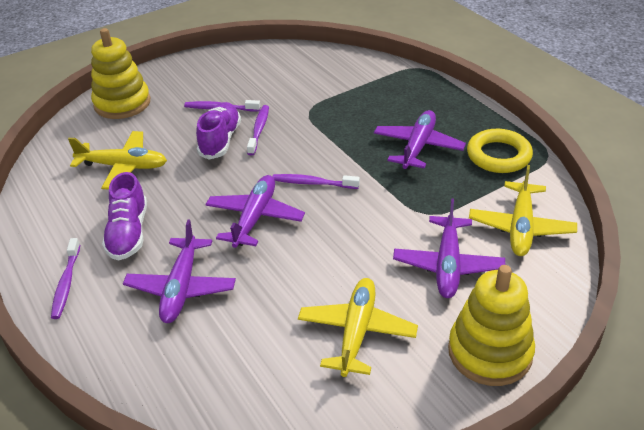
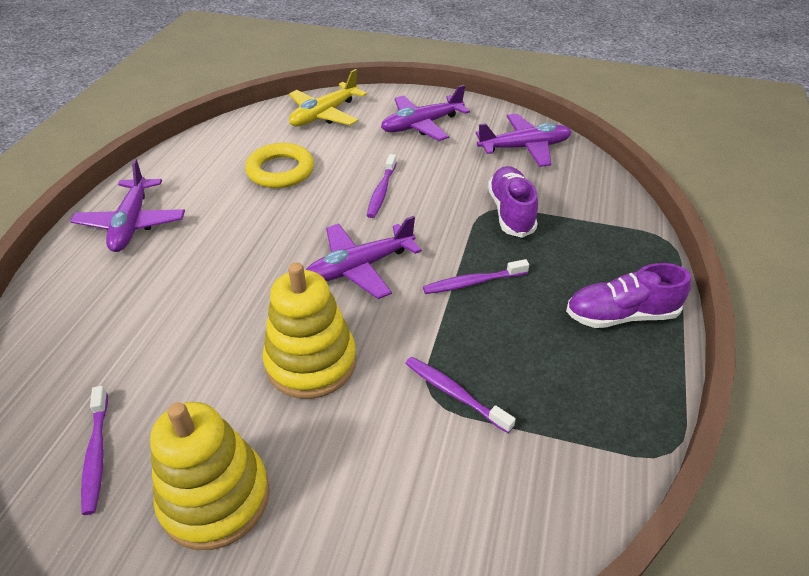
yellow plane: 3 -> 1

